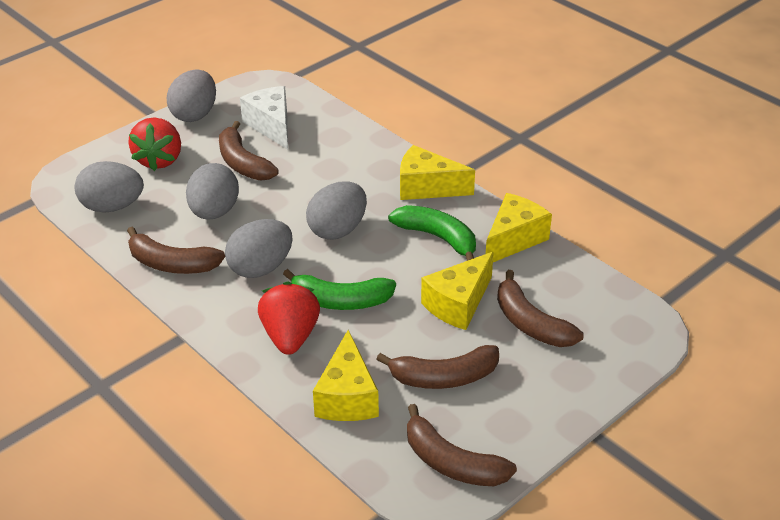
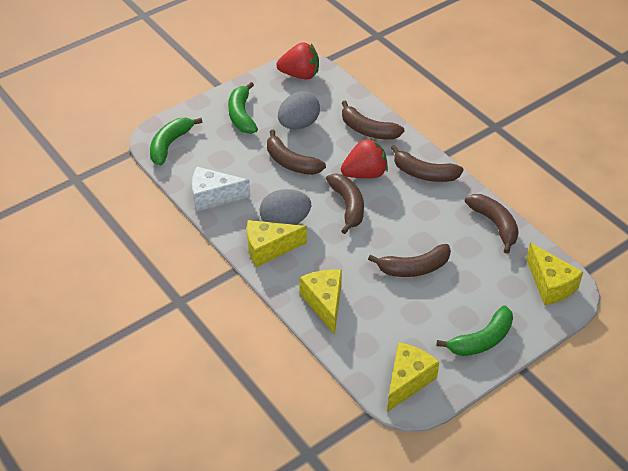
brown banana: 5 -> 6
green banana: 2 -> 3
grey egg: 5 -> 2

